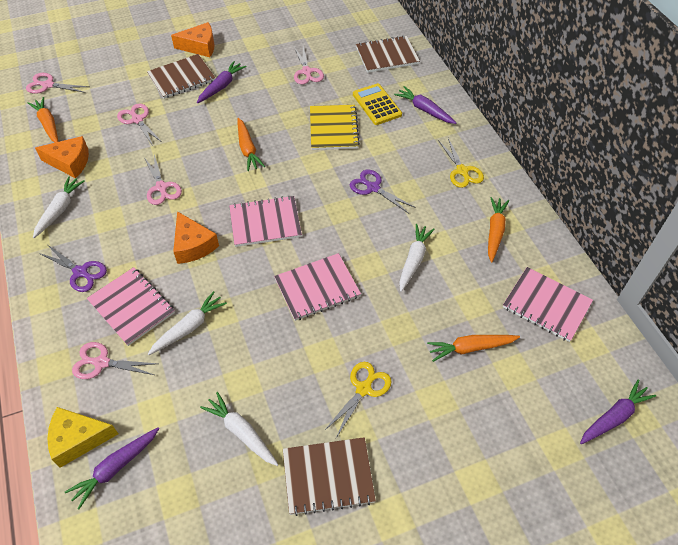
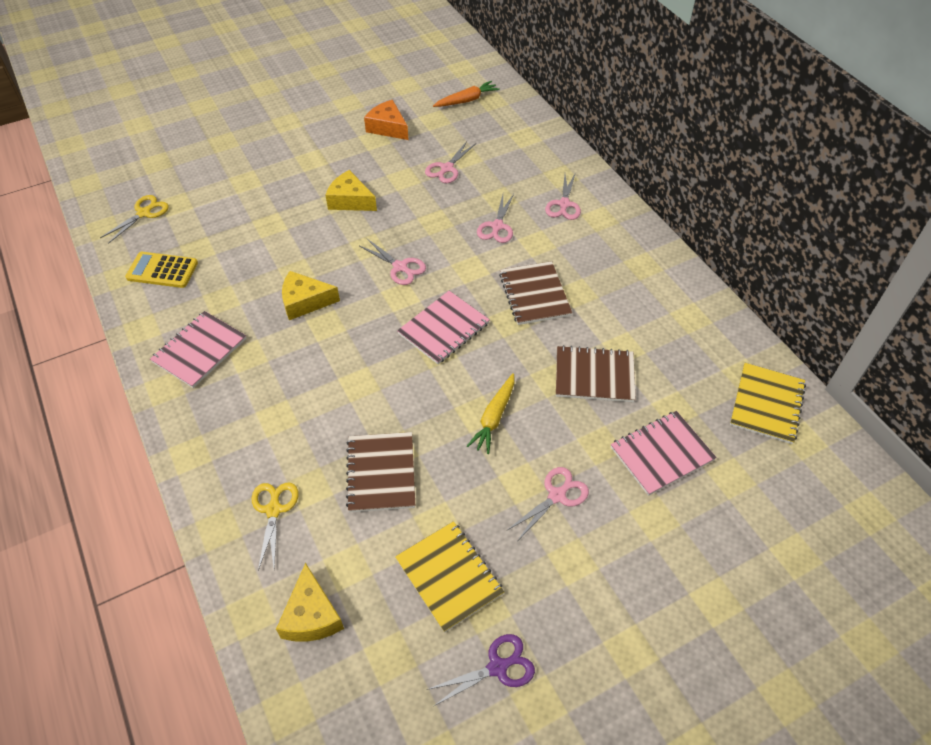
orange carrot: 4 -> 1
orange cheese: 3 -> 1
pink notebook: 4 -> 3
purple carrot: 4 -> 0
purple scissors: 2 -> 1
white carrot: 4 -> 0
yellow carrot: 0 -> 1
yellow cheese: 1 -> 3
yellow notebook: 1 -> 2

